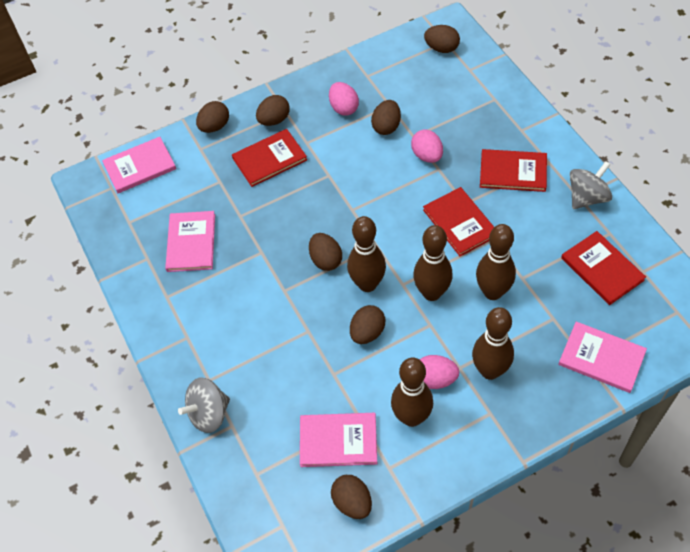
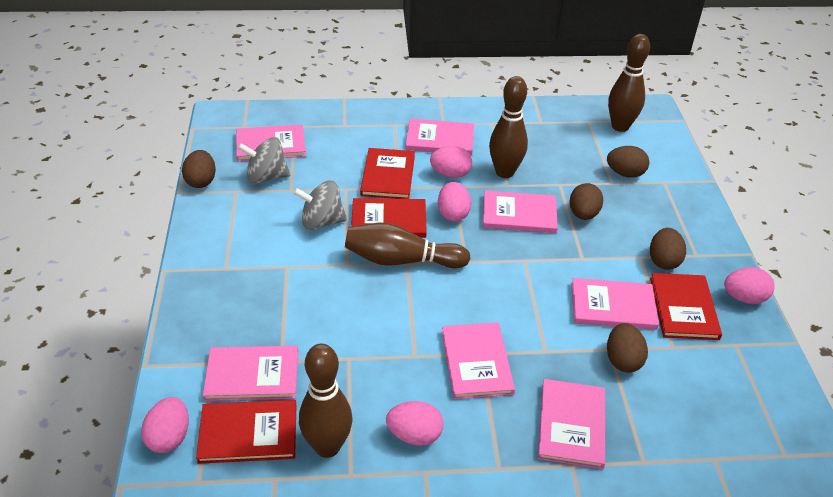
brown bowling pin: 5 -> 4
brown egg: 7 -> 5
pink book: 4 -> 7
pink egg: 3 -> 5

